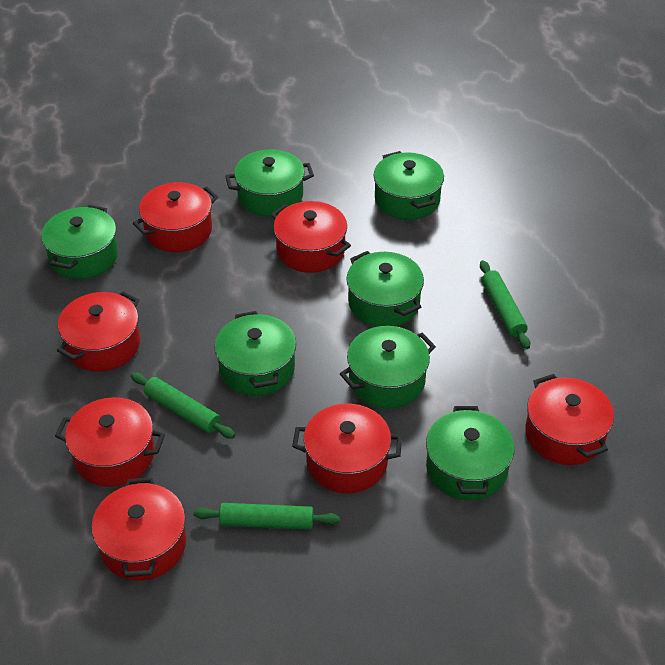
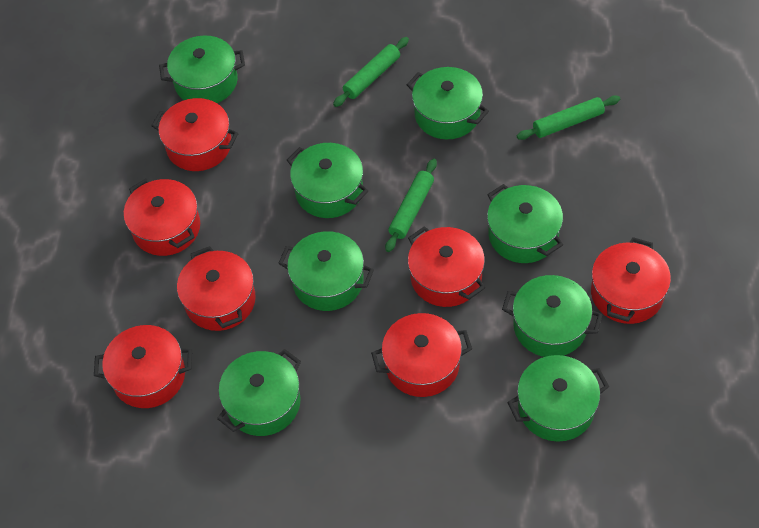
green pot: 7 -> 8

